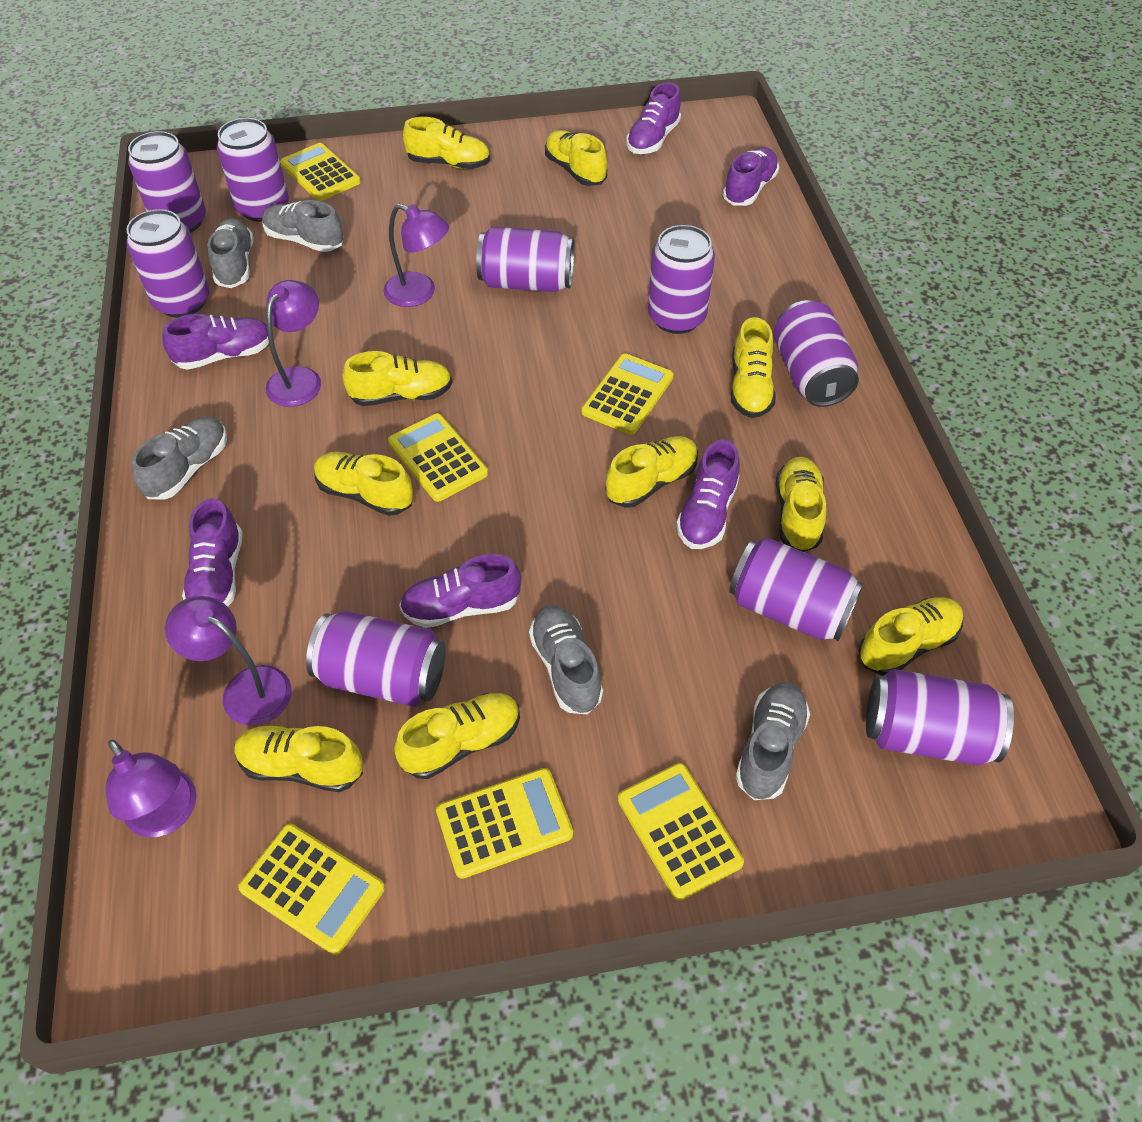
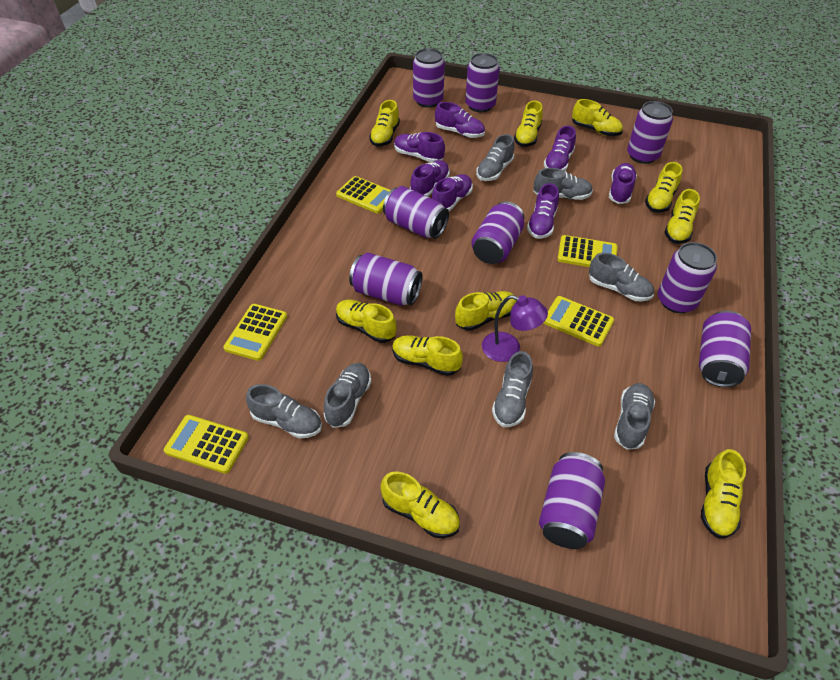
grey shoe: 5 -> 7
purple lamp: 4 -> 1
purple shoe: 6 -> 7
yellow calculator: 6 -> 5

